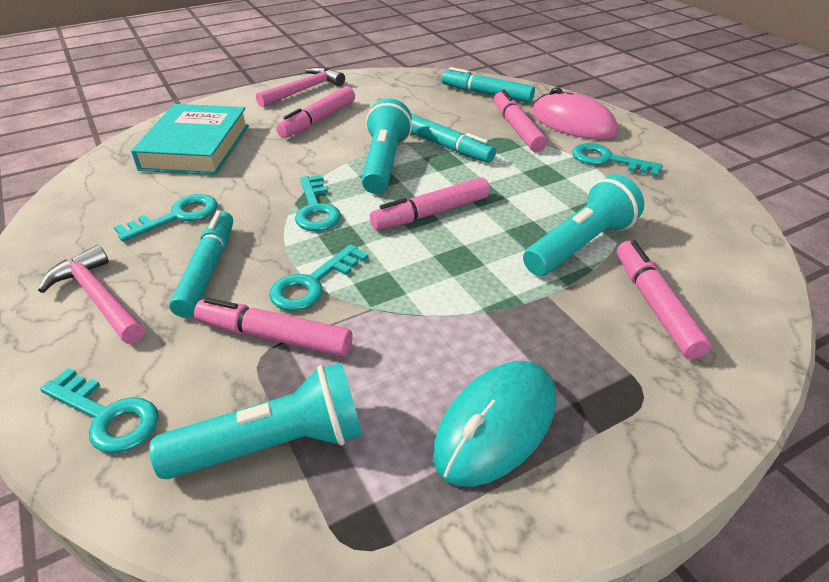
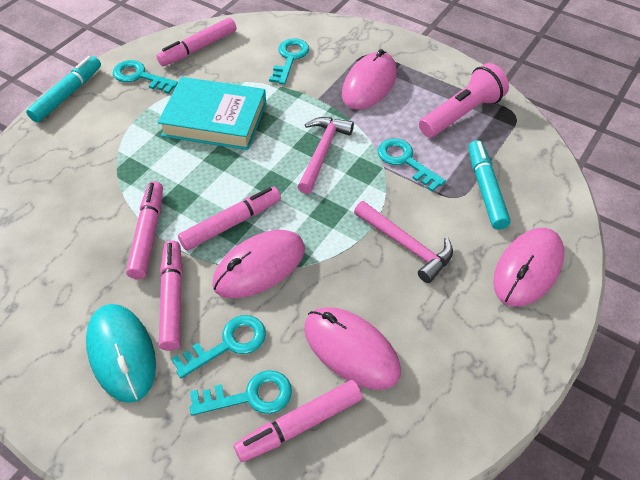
pink flashlight: 0 -> 1
pink mouse: 1 -> 4
turquoise flashlight: 3 -> 0
turquoise marker: 3 -> 2

